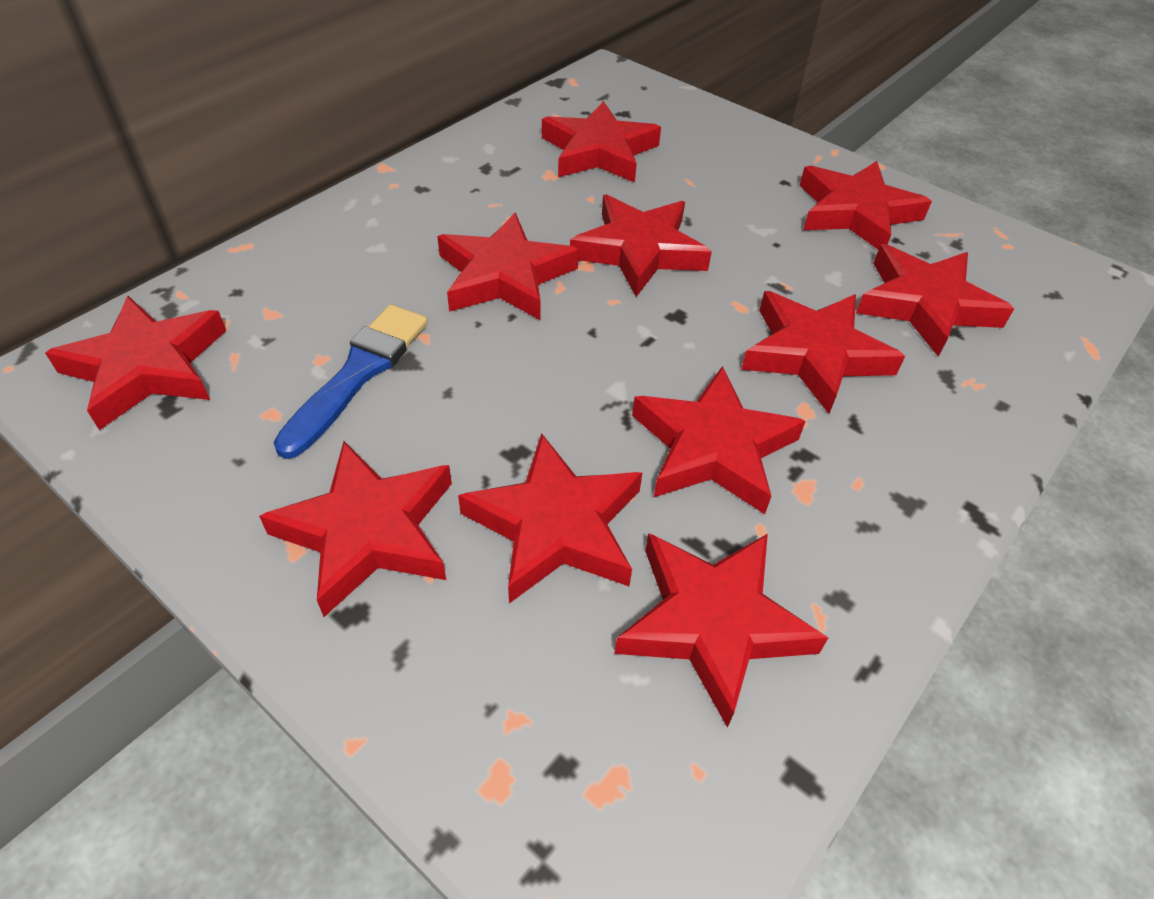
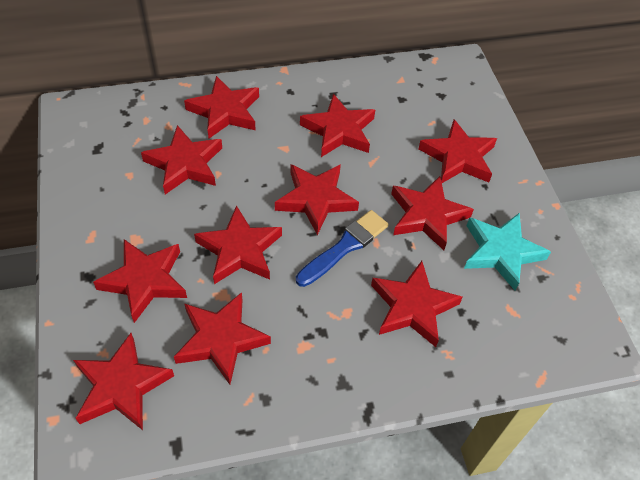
turquoise star: 0 -> 1

